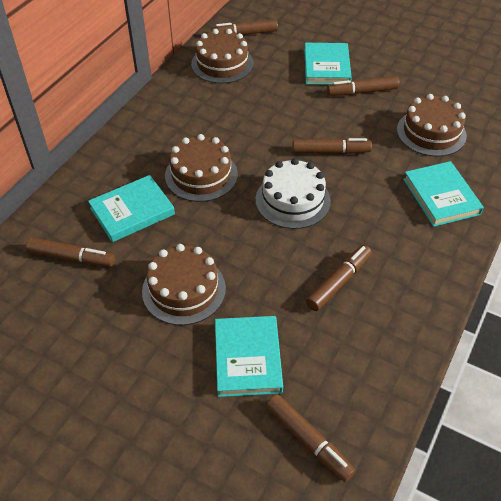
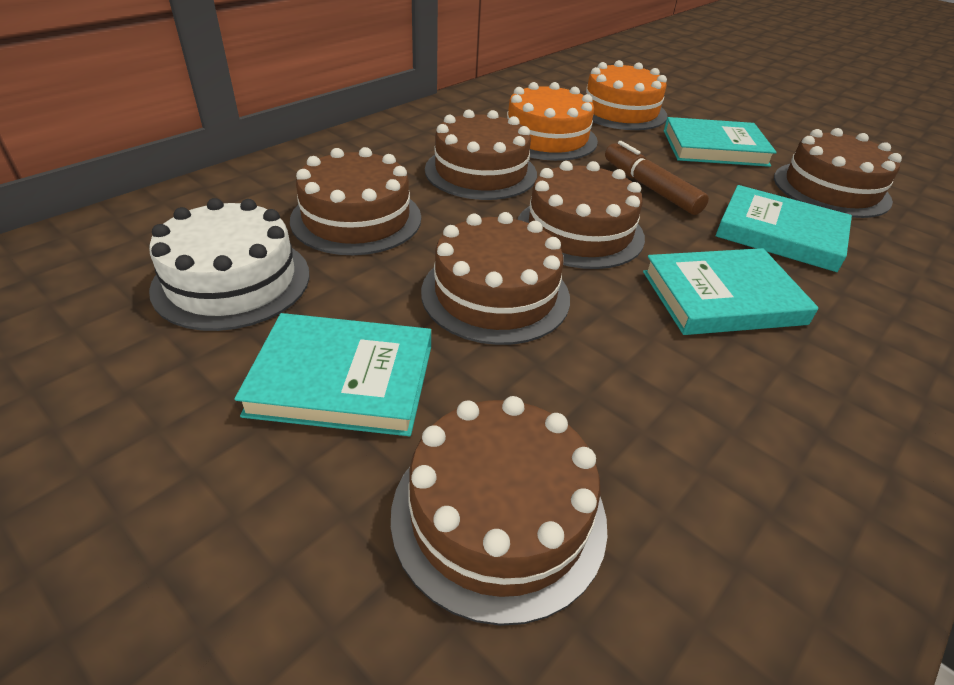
brown cake: 4 -> 6
brown marker: 6 -> 1
orange cake: 0 -> 2

